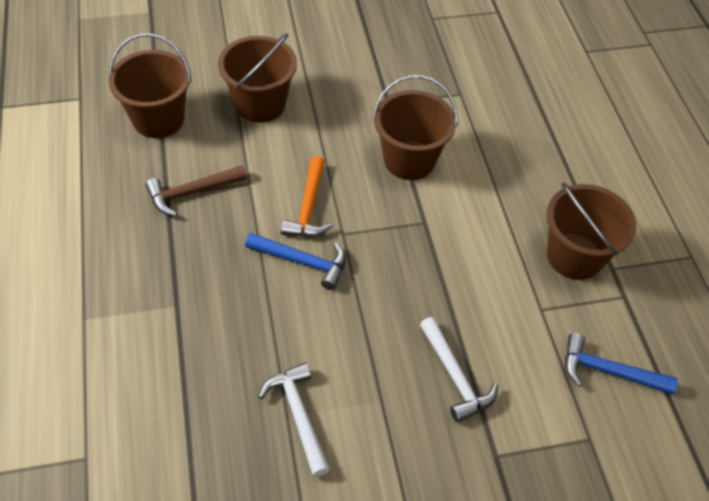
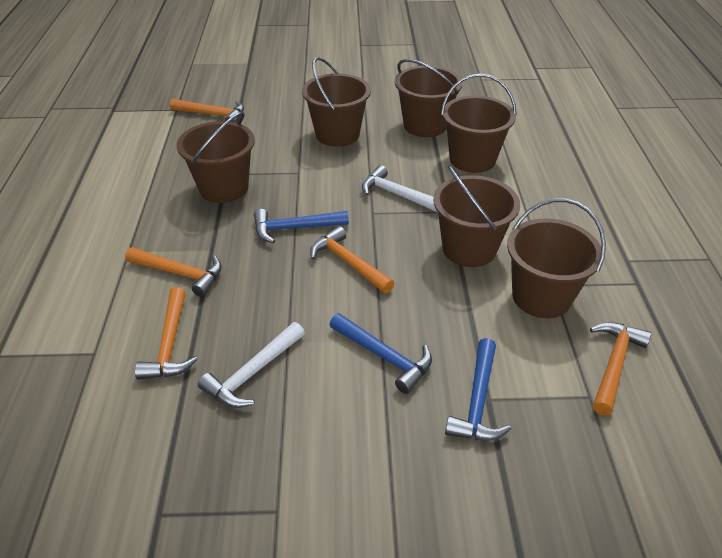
blue hammer: 2 -> 3
brown bucket: 4 -> 6
brown hammer: 1 -> 0
orange hammer: 1 -> 5

